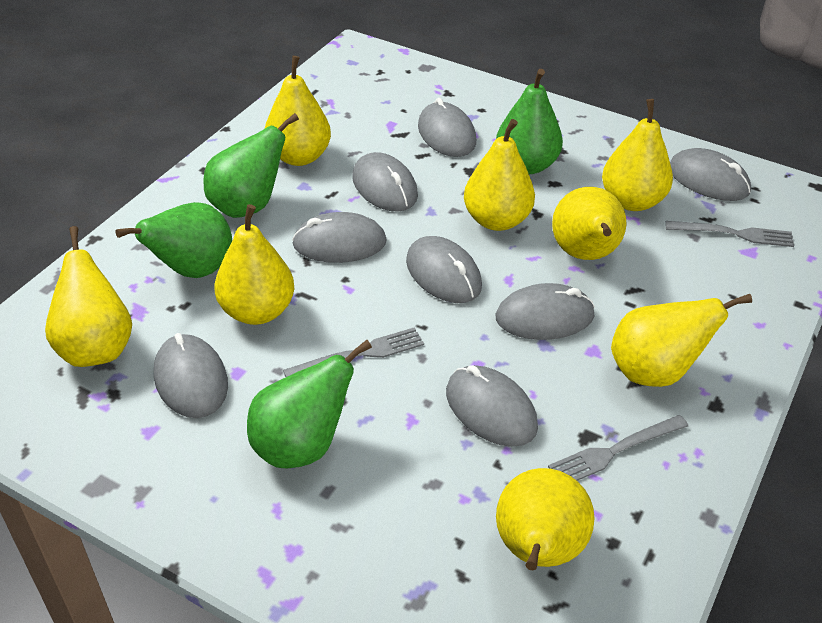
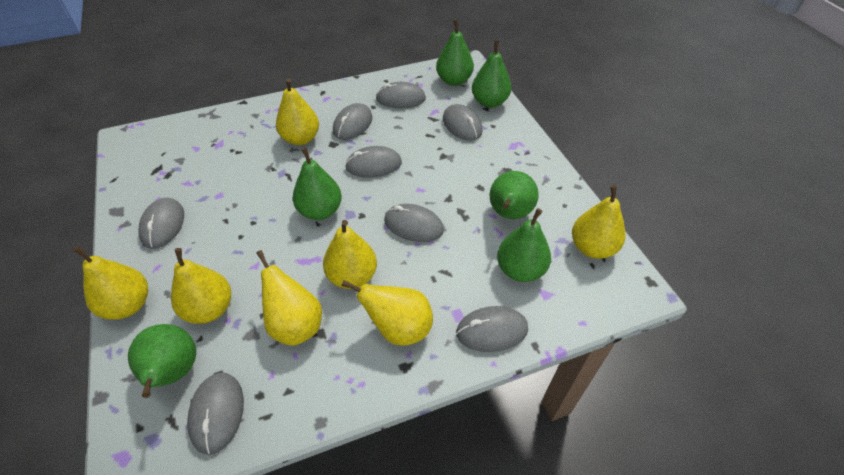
green pear: 4 -> 6
grey fork: 3 -> 0
yellow pear: 8 -> 7

